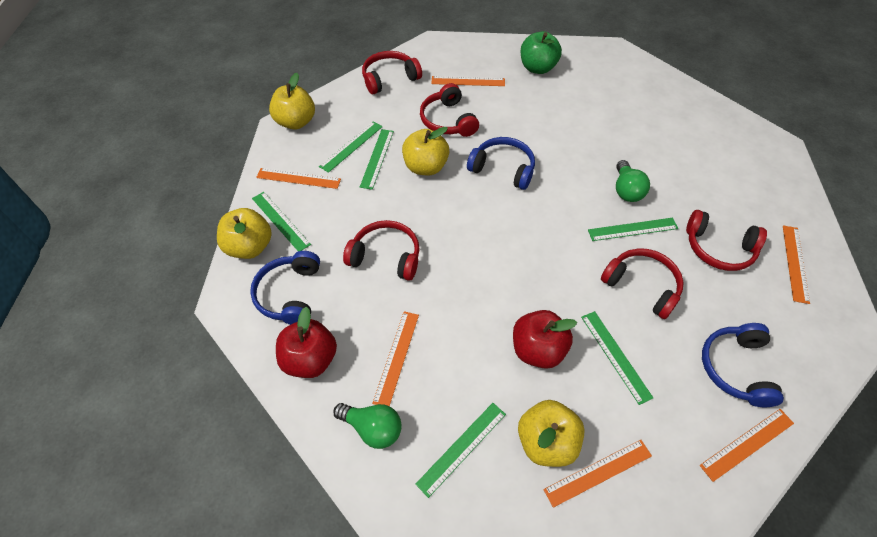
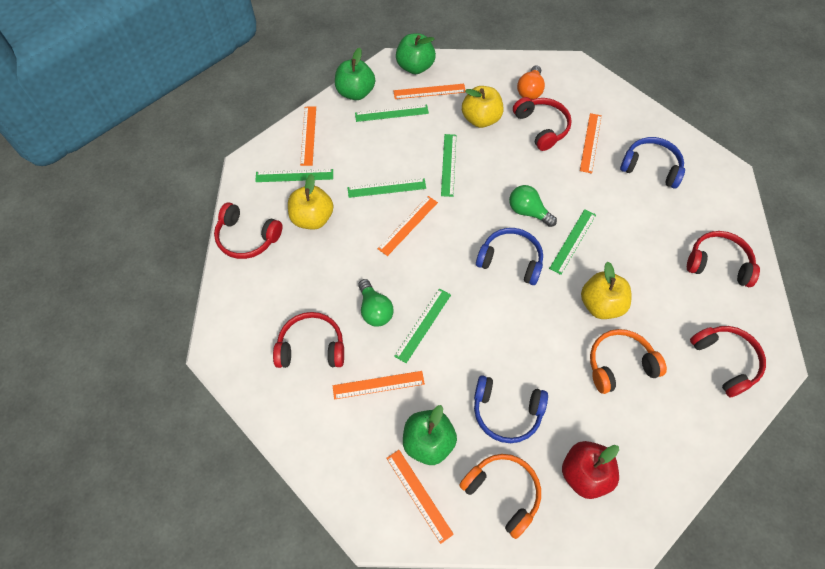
green apple: 1 -> 3
orange headphones: 0 -> 2
orange light bulb: 0 -> 1
red apple: 2 -> 1
yellow apple: 4 -> 3

